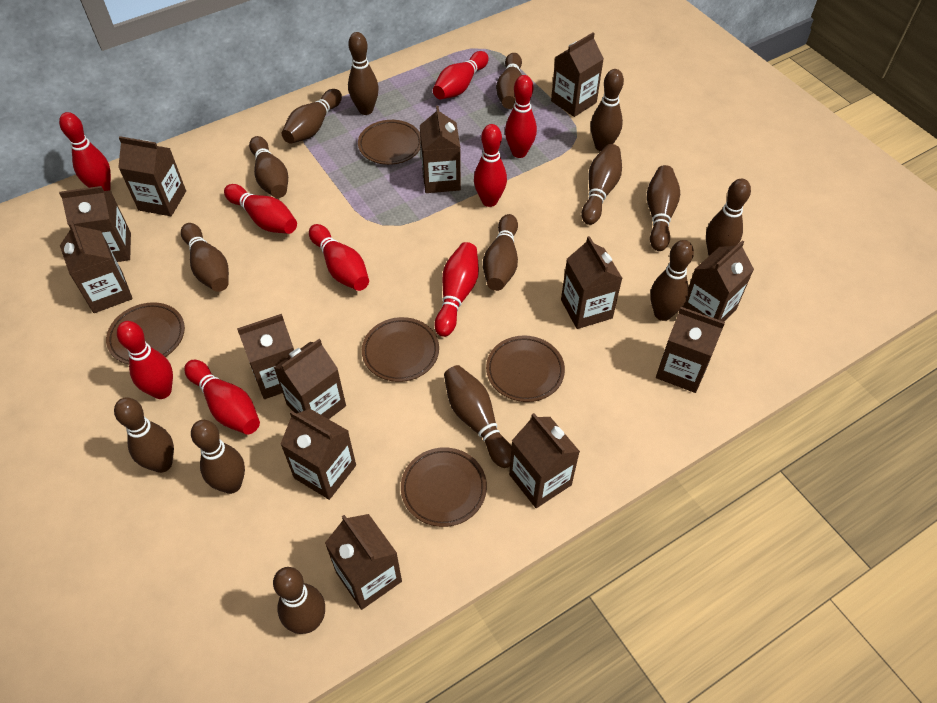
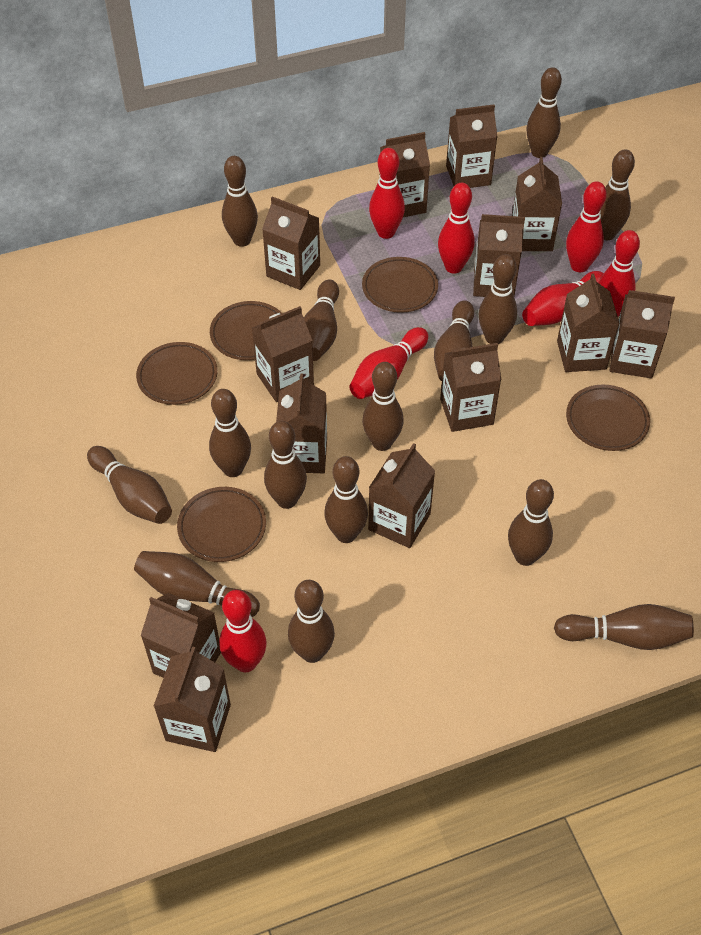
red bowling pin: 9 -> 7

